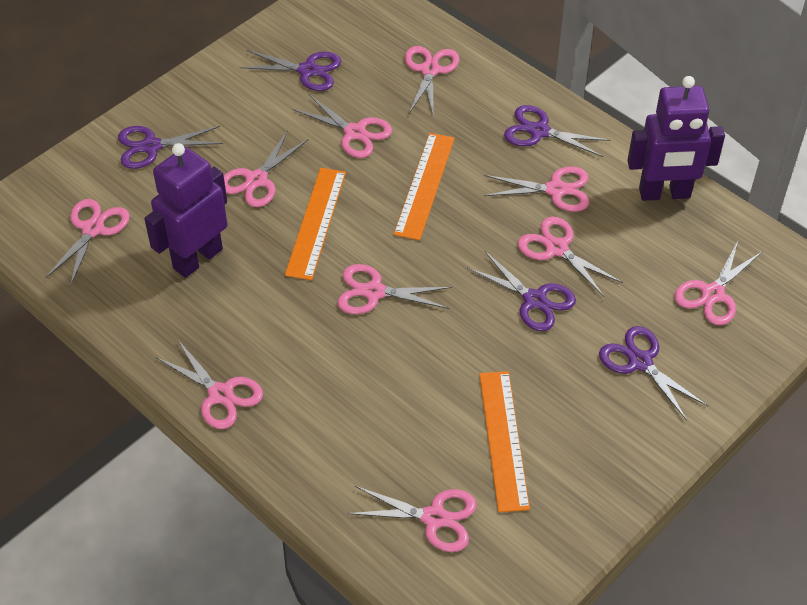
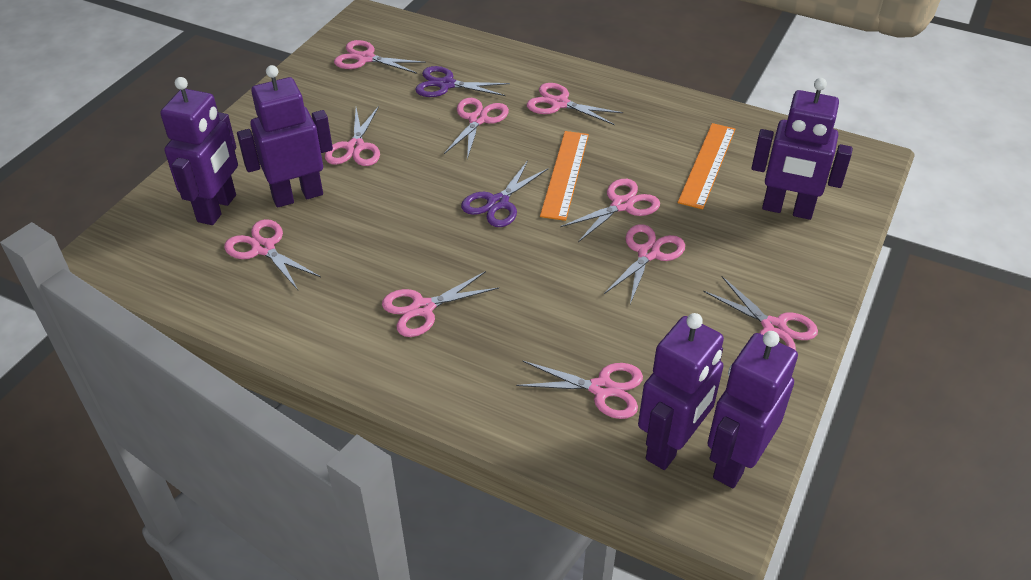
orange ruler: 3 -> 2
purple robot: 2 -> 5
purple scissors: 5 -> 2

